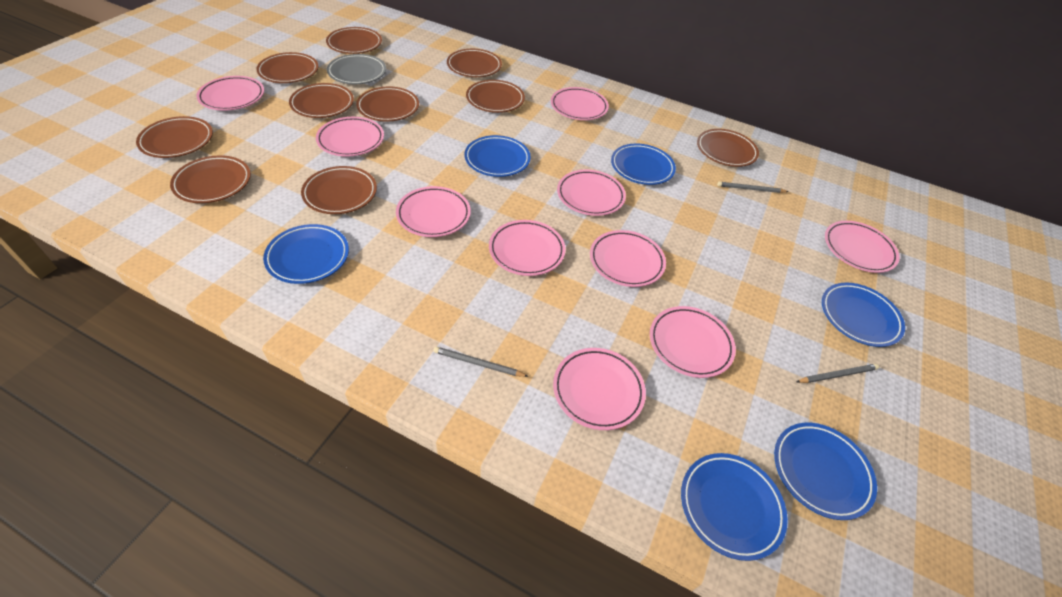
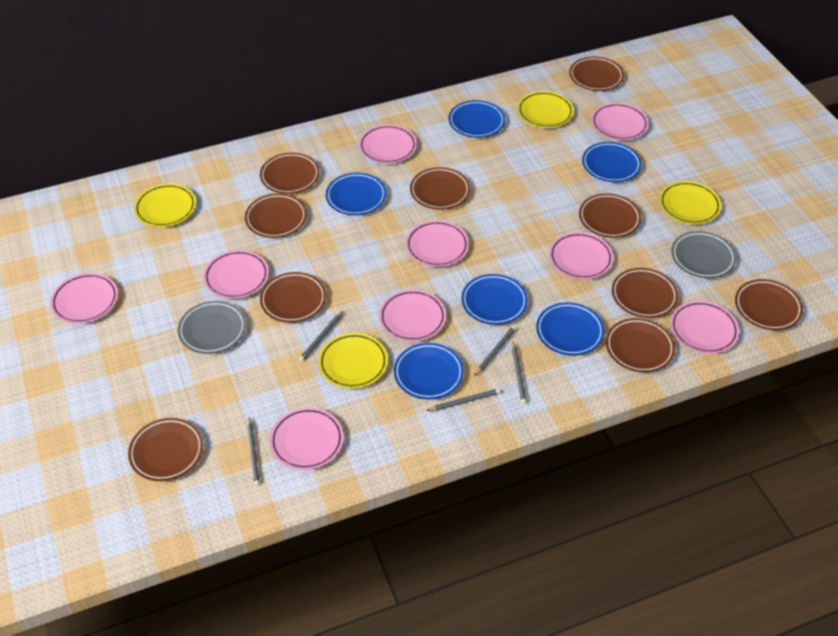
grey pencil: 3 -> 5
grey plate: 1 -> 2
pink plate: 10 -> 9
yellow plate: 0 -> 4

